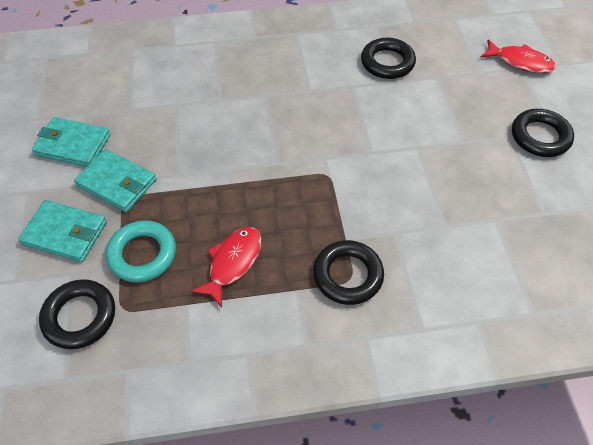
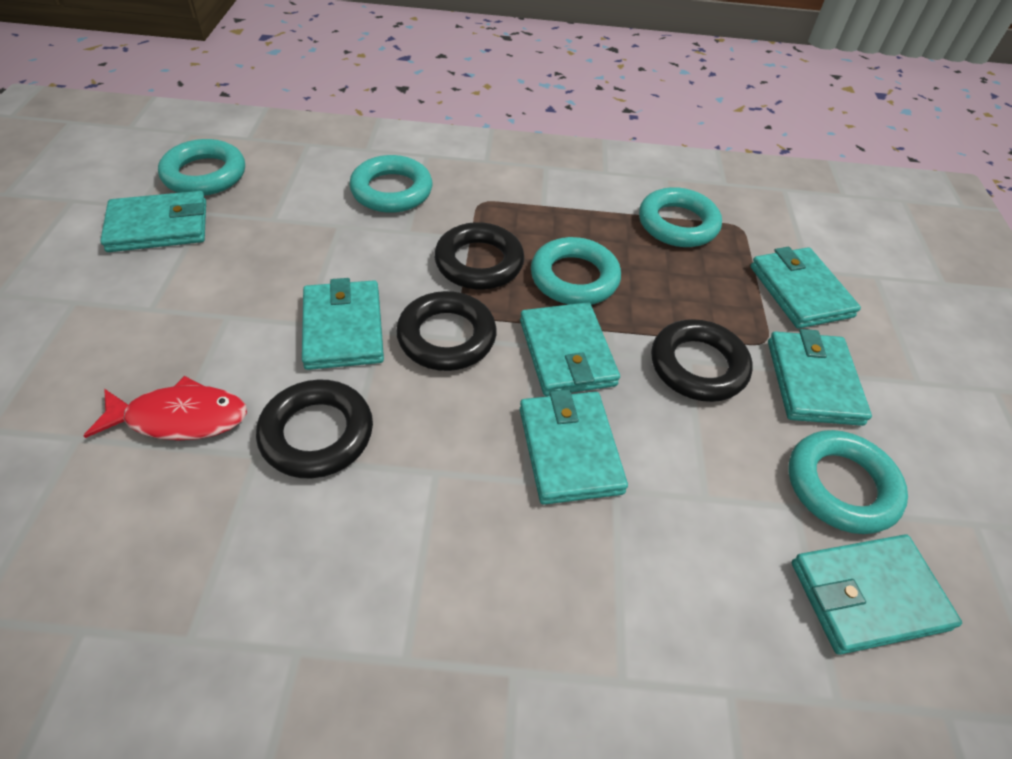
red fish: 2 -> 1
turquoise ring: 1 -> 5
turquoise wallet: 3 -> 7

